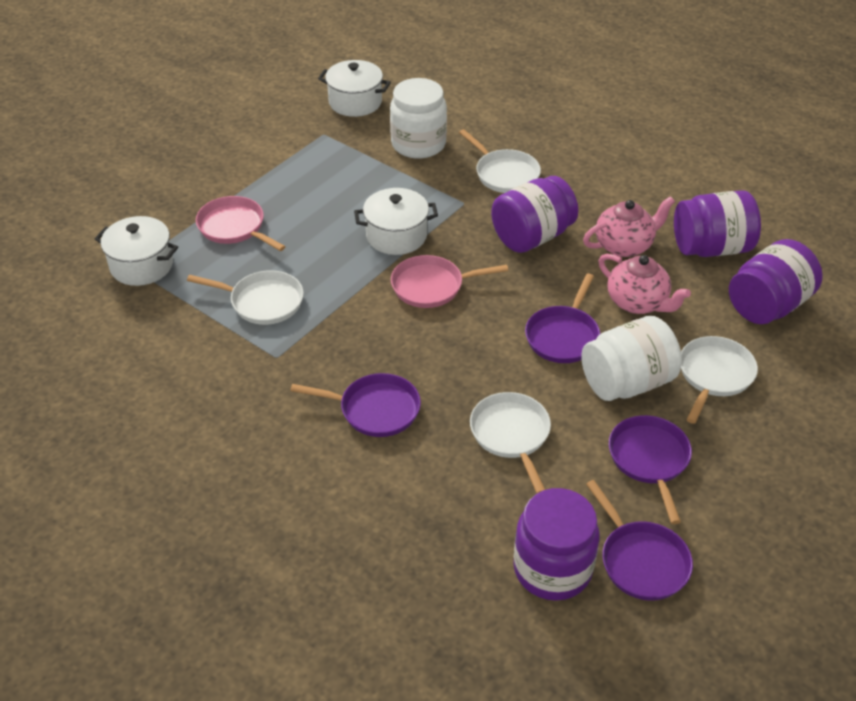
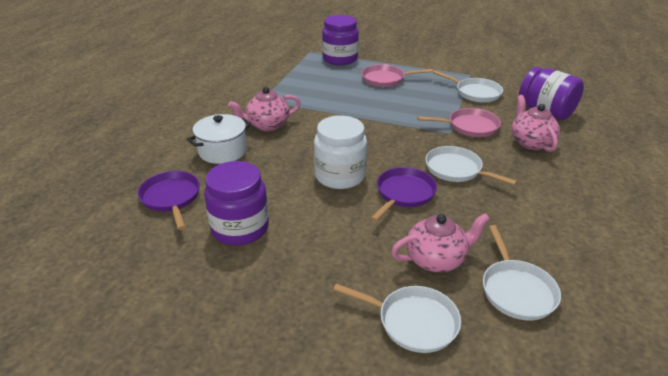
pink teapot: 2 -> 3
purple jar: 4 -> 3
purple pan: 4 -> 2
white jar: 2 -> 1
white pot: 3 -> 1

